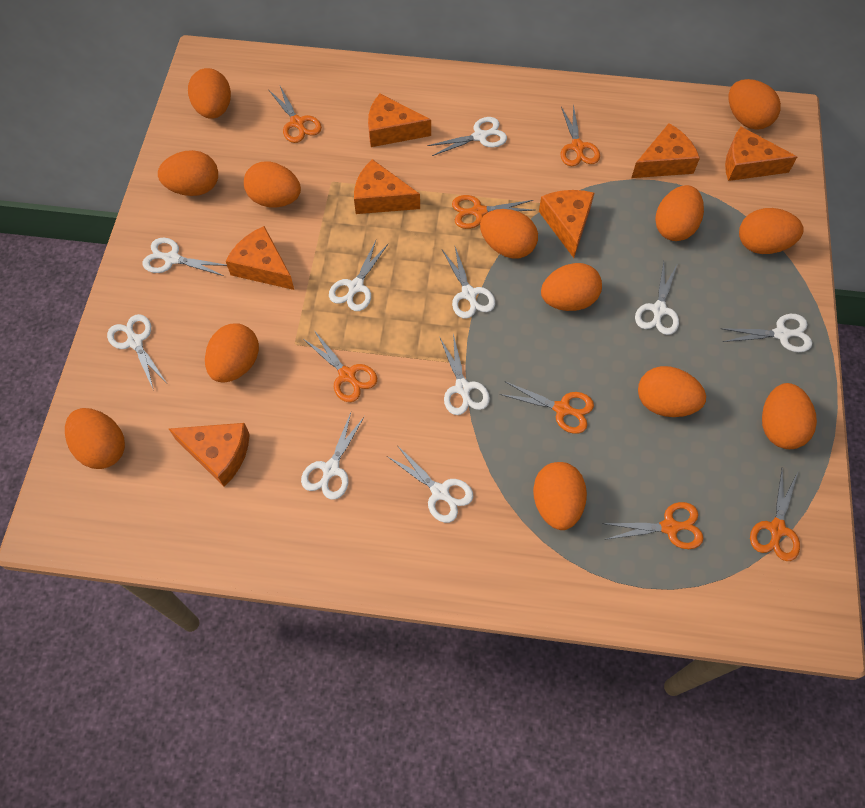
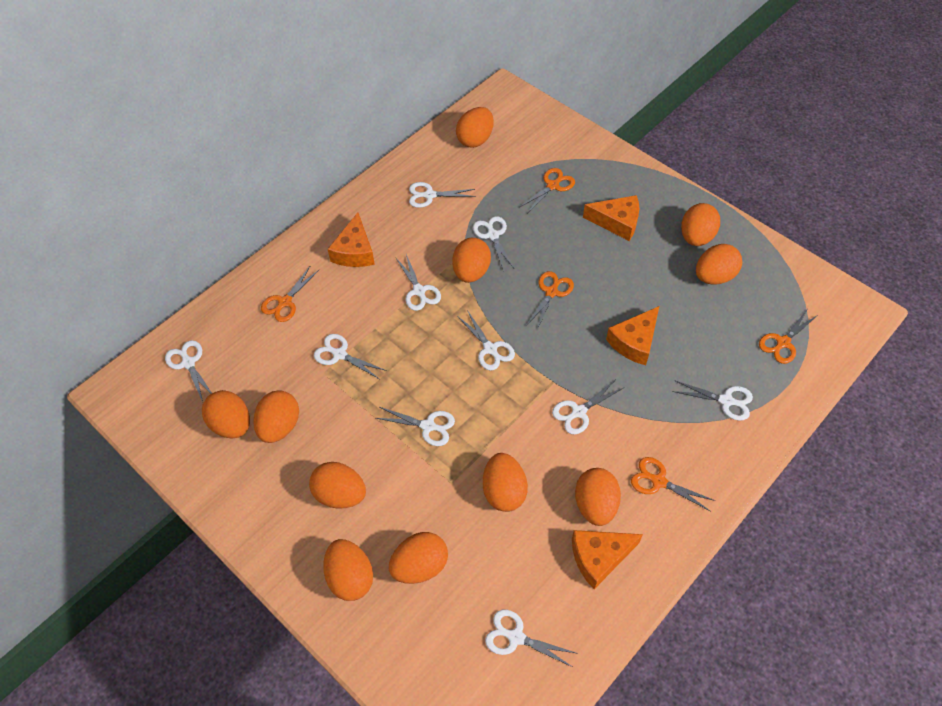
orange cheese: 7 -> 4
orange egg: 13 -> 11
orange scissors: 7 -> 5

